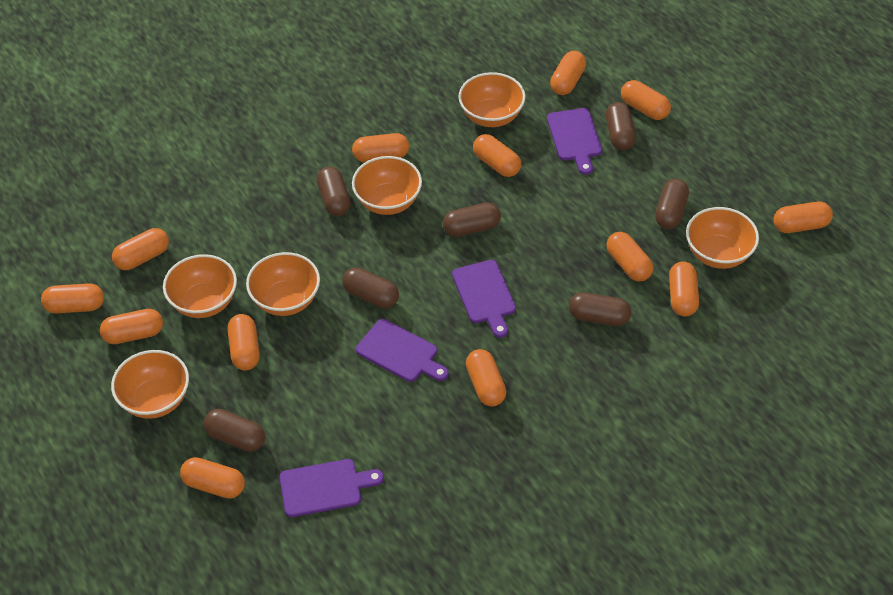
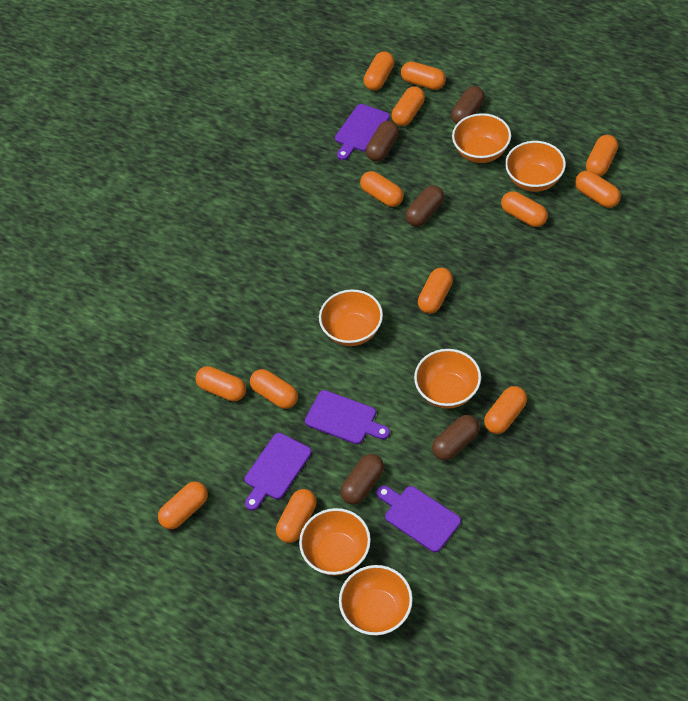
brown capsule: 7 -> 5

